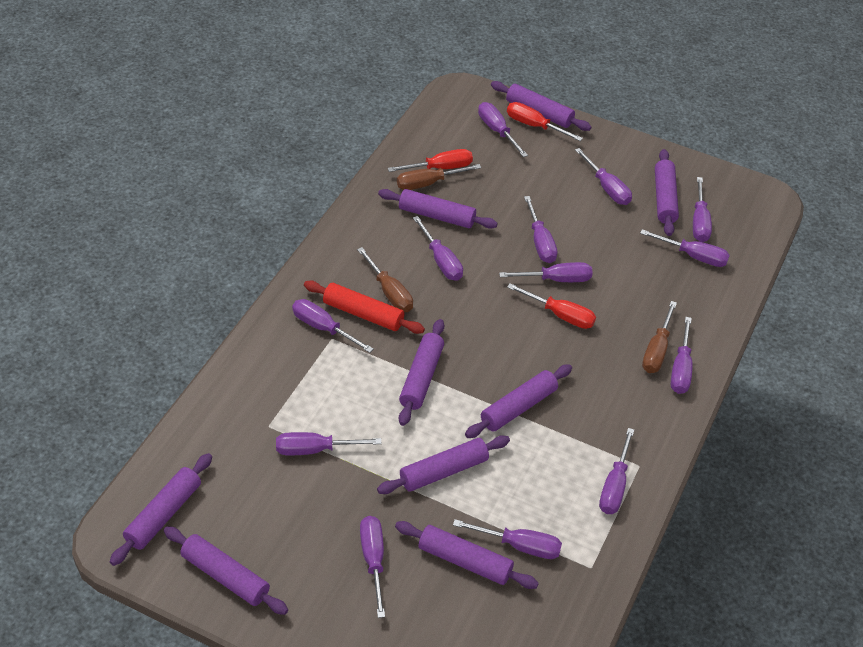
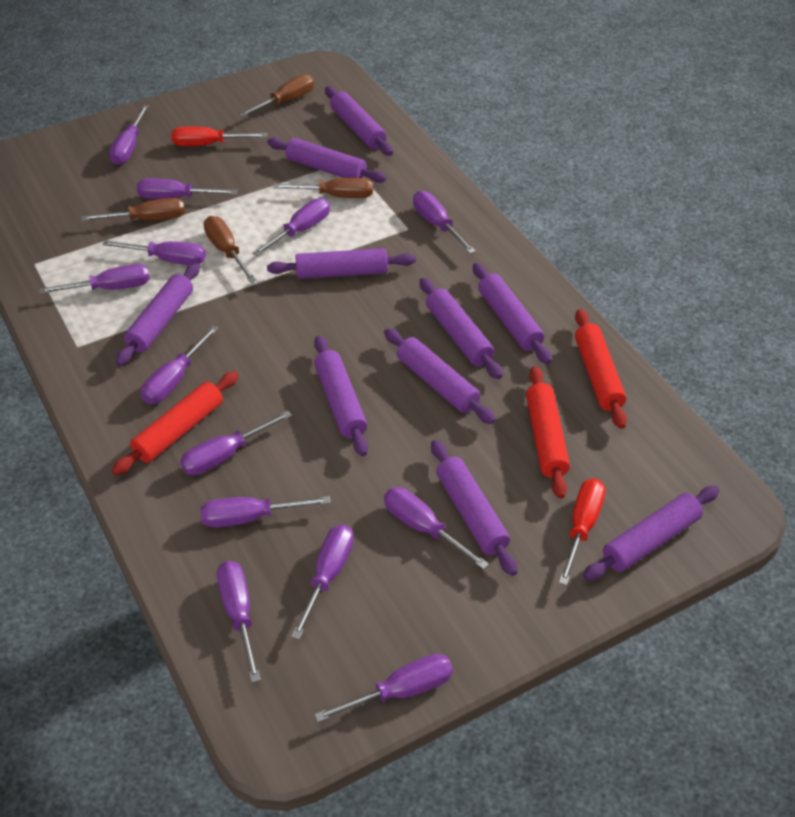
brown screwdriver: 3 -> 4
purple rolling pin: 9 -> 10
red rolling pin: 1 -> 3
red screwdriver: 3 -> 2

